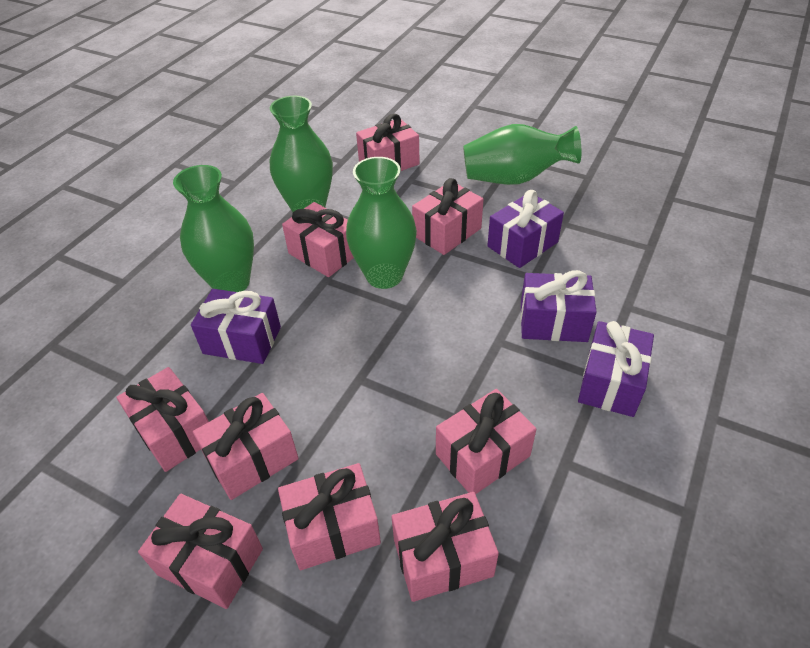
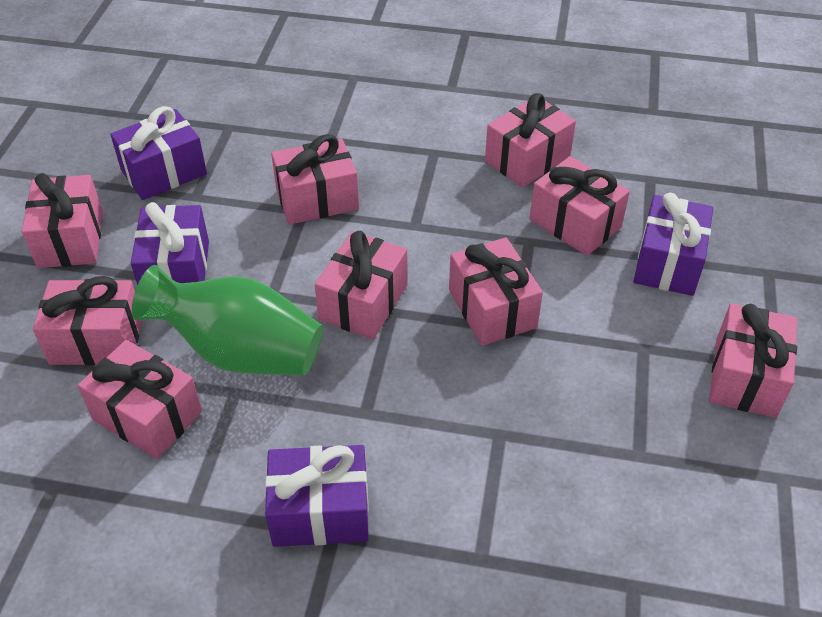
green vase: 4 -> 1

